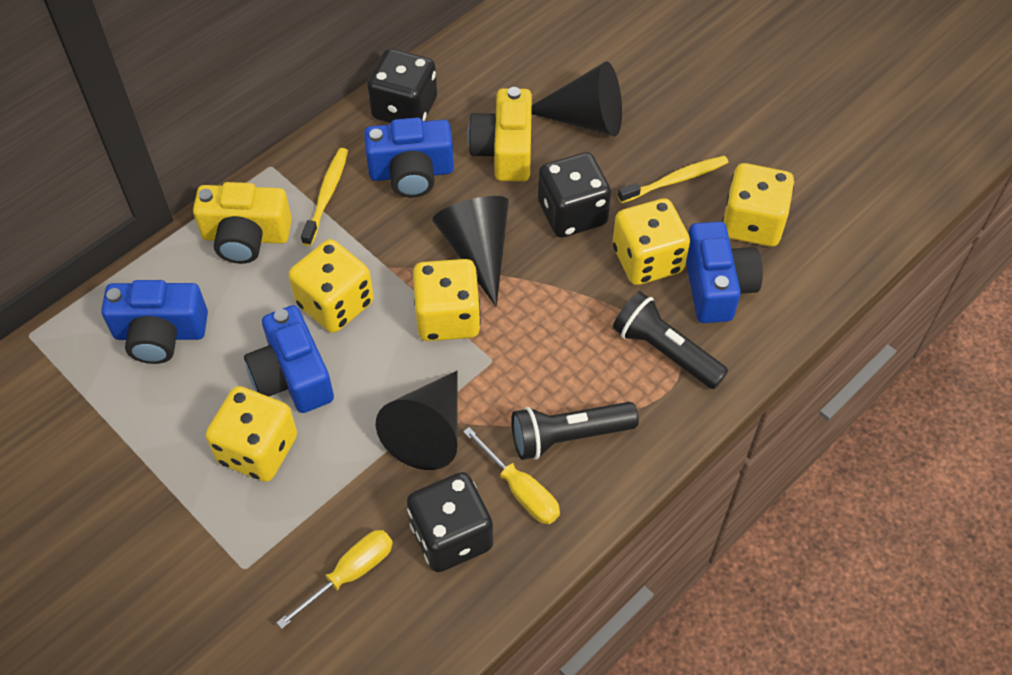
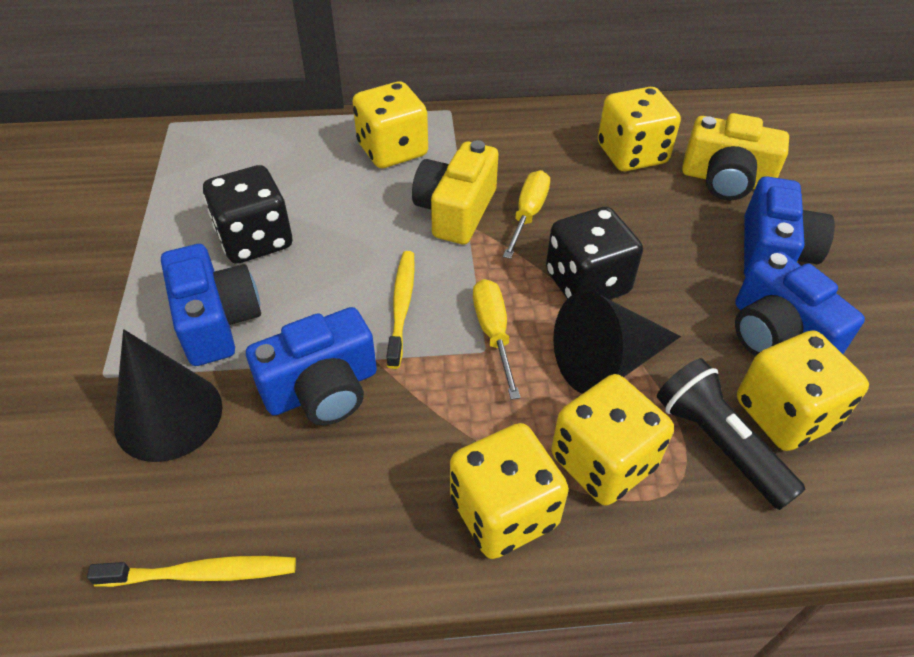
black cone: 3 -> 2
black dice: 3 -> 2
black flashlight: 2 -> 1

